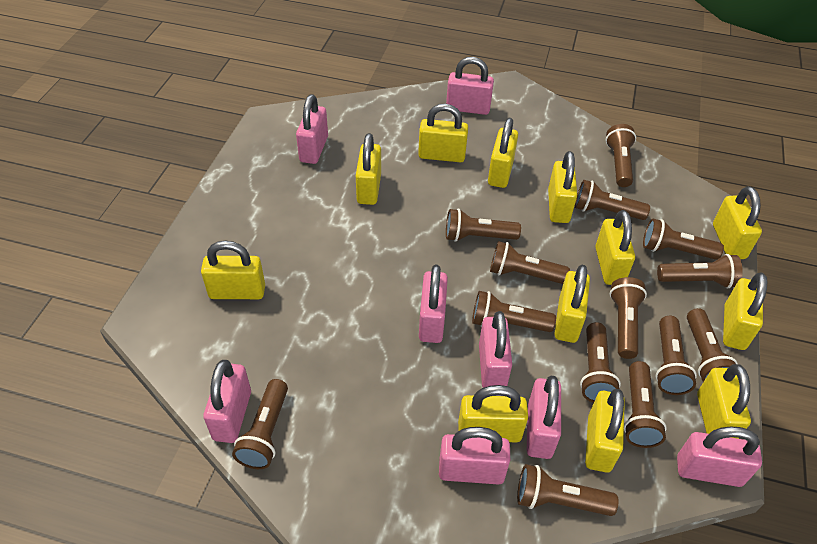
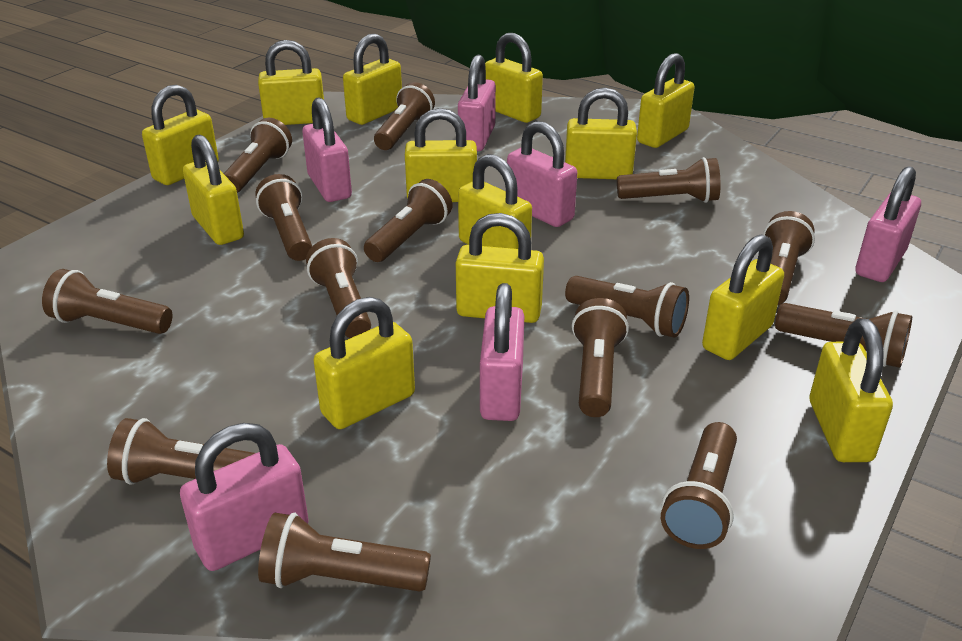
pink padlock: 8 -> 6
yellow padlock: 12 -> 13

